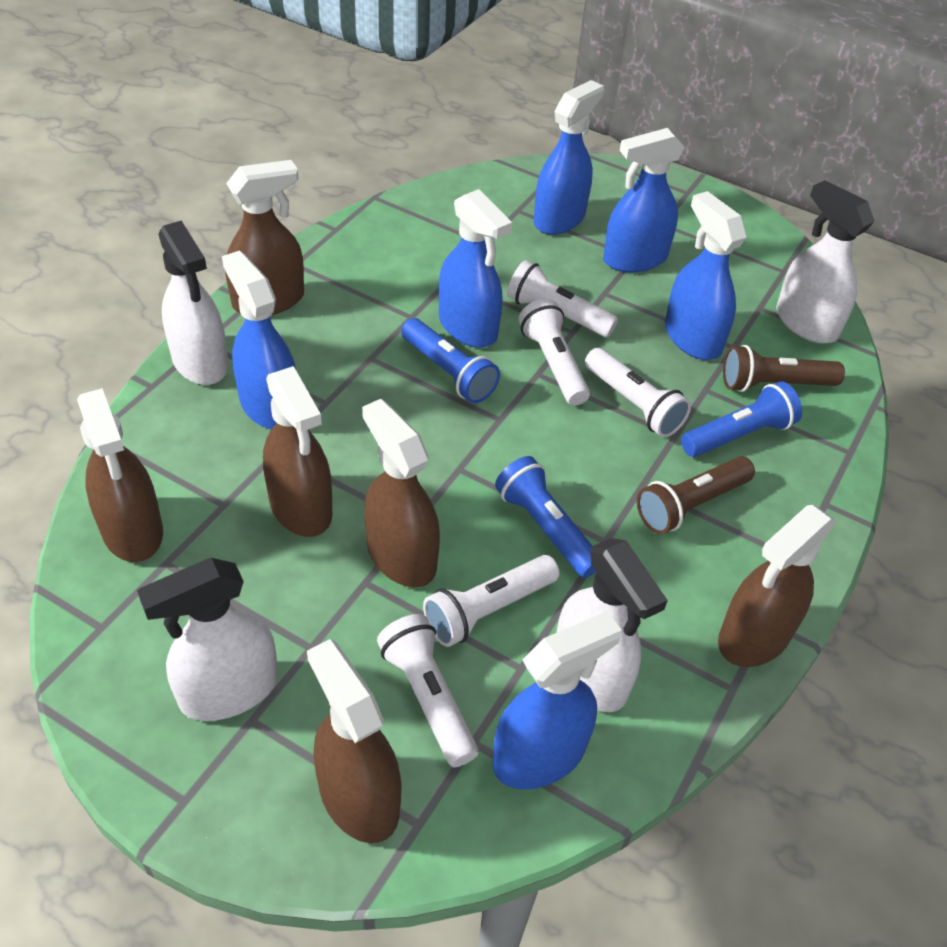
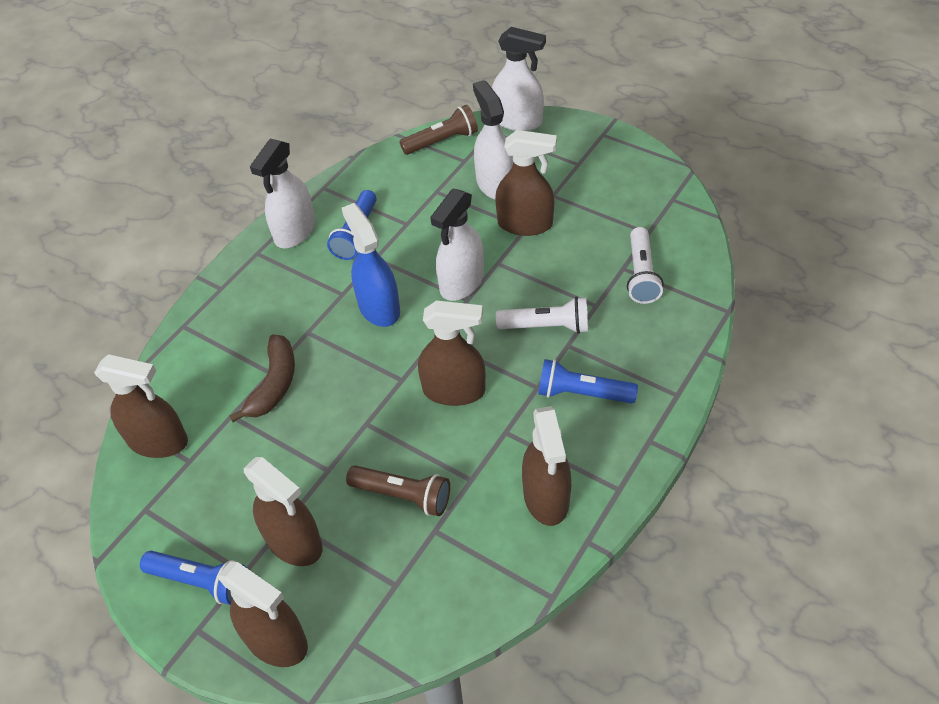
blue spray bottle: 6 -> 1
brown banana: 0 -> 1
white flashlight: 5 -> 2

